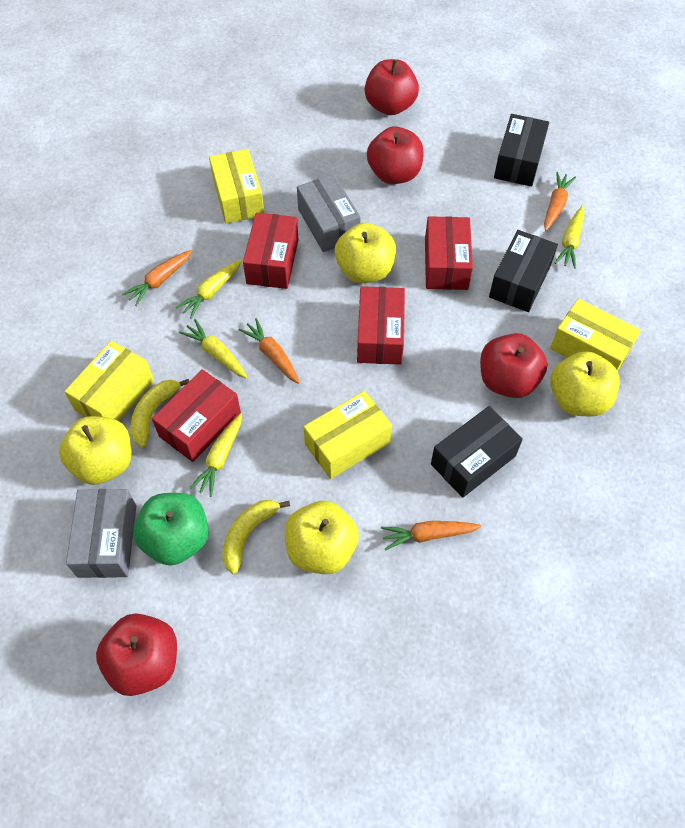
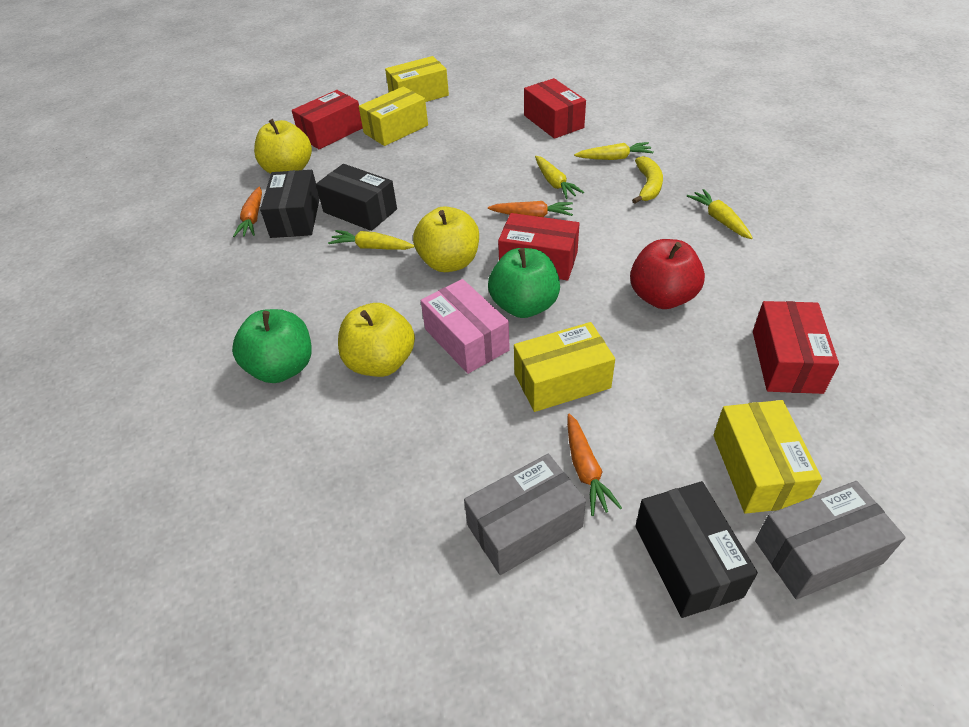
green apple: 1 -> 2
orange carrot: 4 -> 3
pink box: 0 -> 1
red apple: 4 -> 1
yellow apple: 4 -> 3
yellow banana: 2 -> 1

